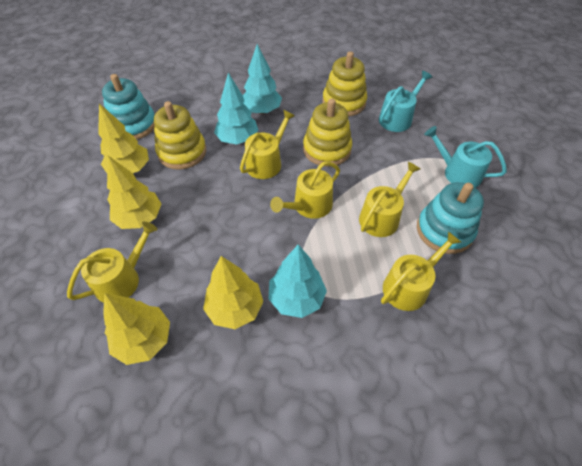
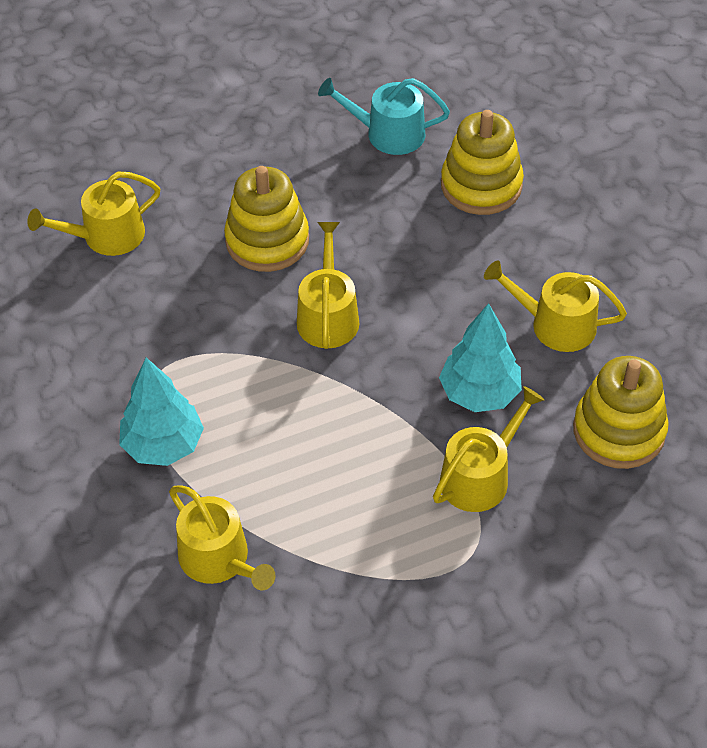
turquoise stacking toy: 2 -> 0
turquoise tree: 3 -> 2
turquoise watering can: 2 -> 1
yellow tree: 4 -> 0

